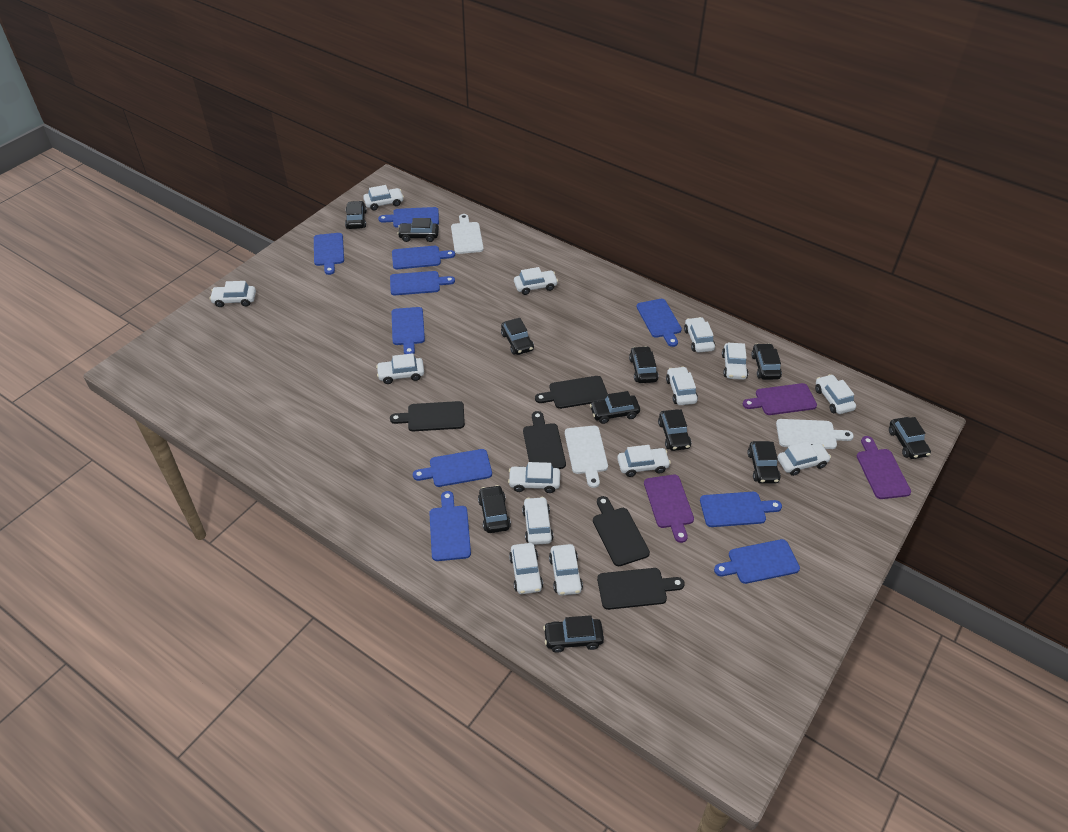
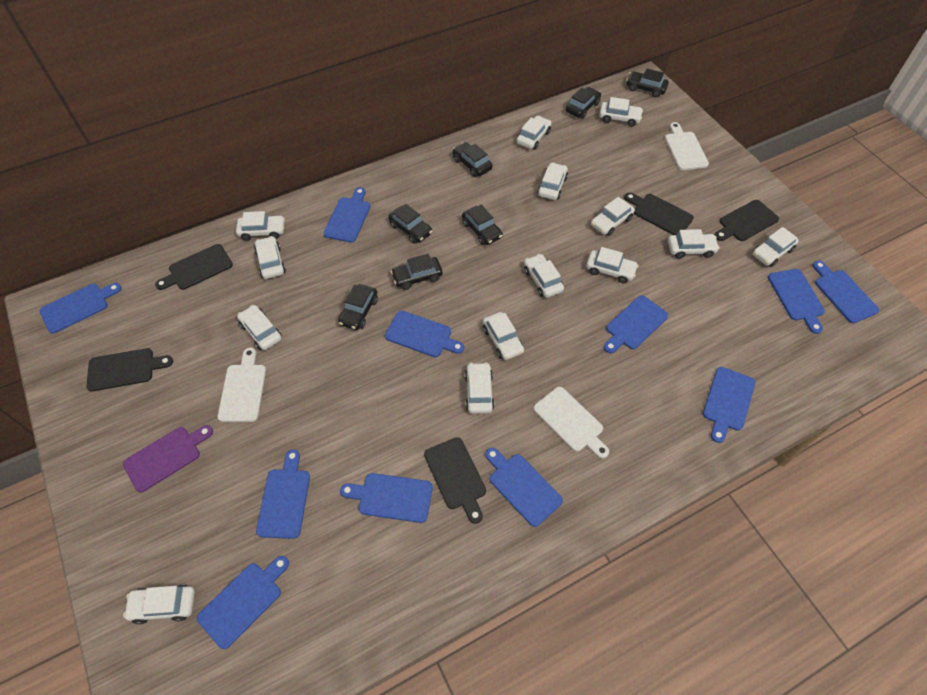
black car: 11 -> 7
blue cutting board: 10 -> 11
purple cutting board: 3 -> 1

